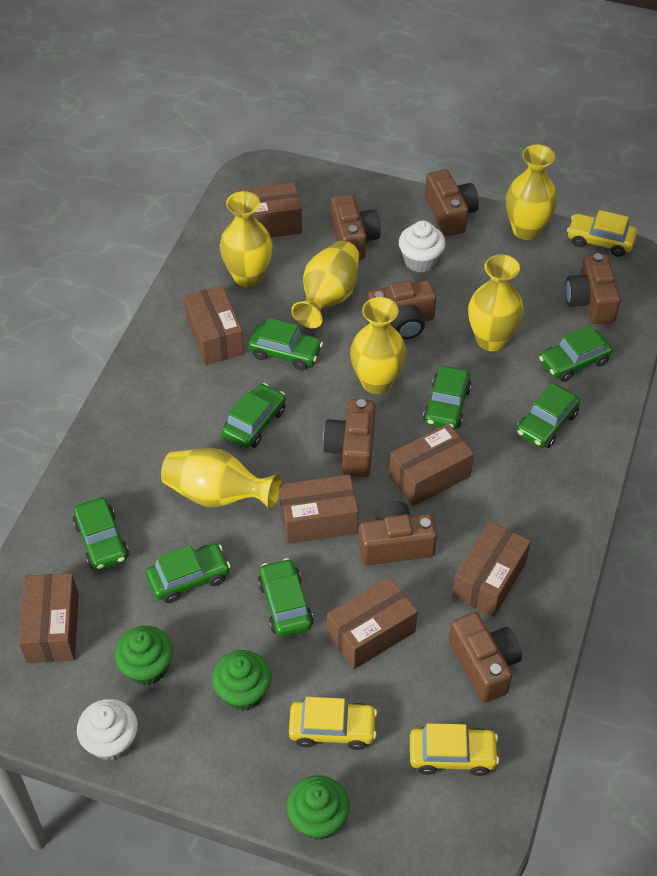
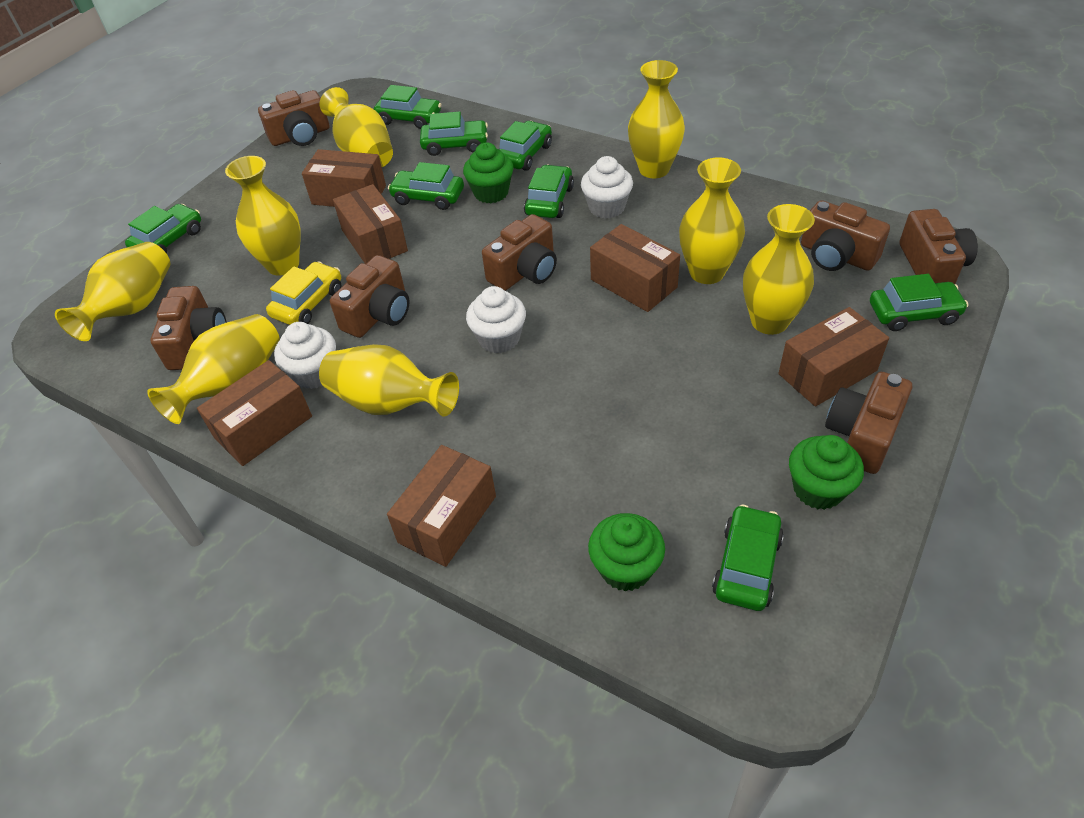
brown box: 7 -> 6
white cupcake: 2 -> 3
yellow car: 3 -> 1
yellow vase: 6 -> 8

